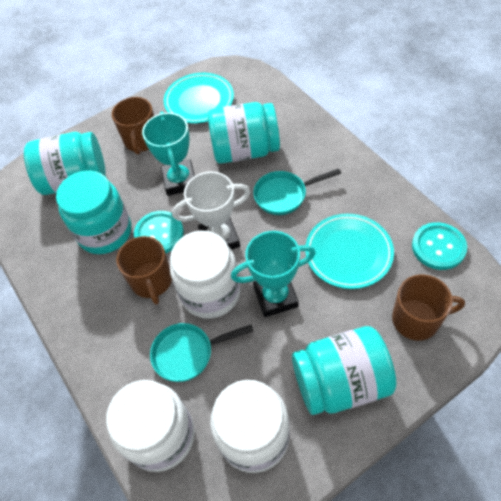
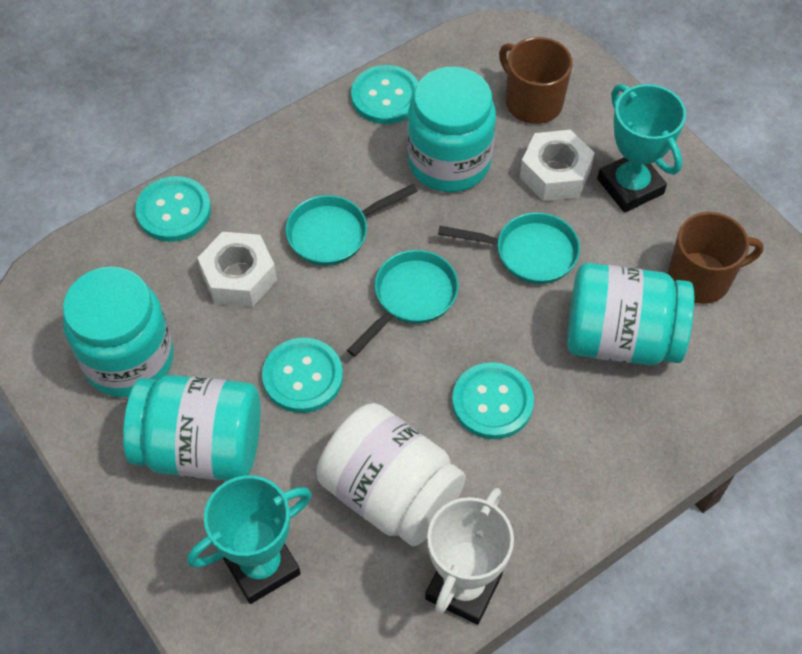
brown mug: 3 -> 2
turquoise button: 2 -> 4
turquoise pan: 2 -> 3
turquoise plate: 2 -> 0
white jar: 3 -> 1
white nut: 0 -> 2

